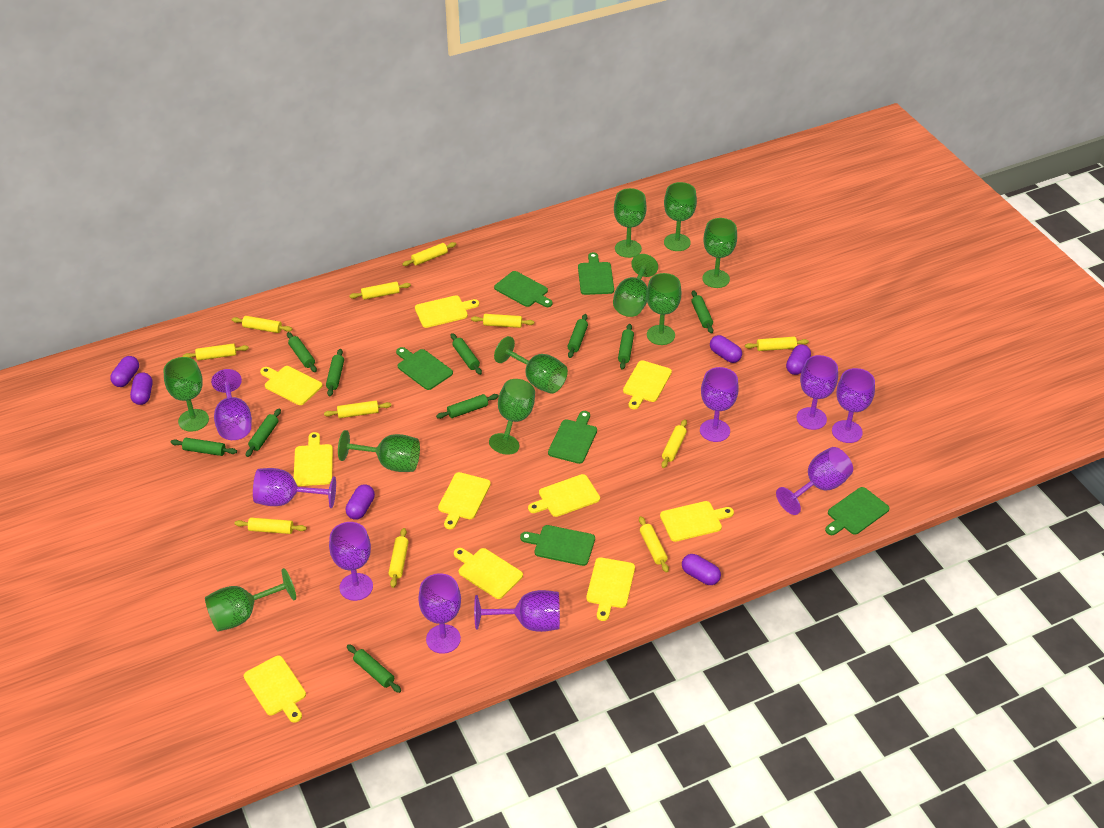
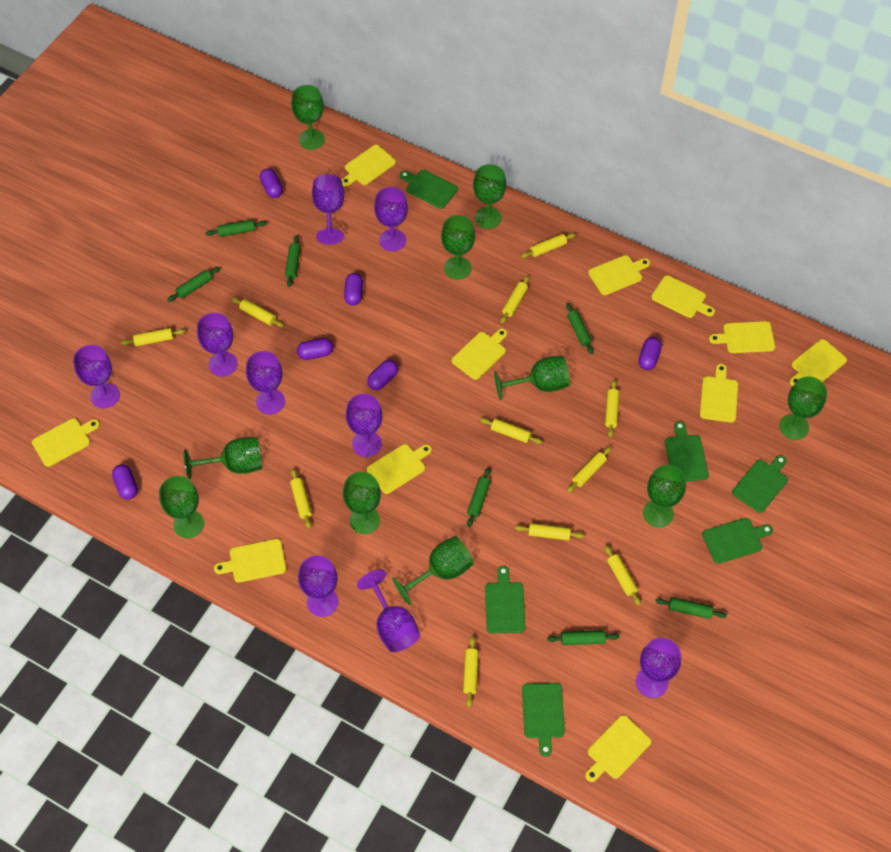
green rolling pin: 10 -> 7
yellow cutting board: 10 -> 11

